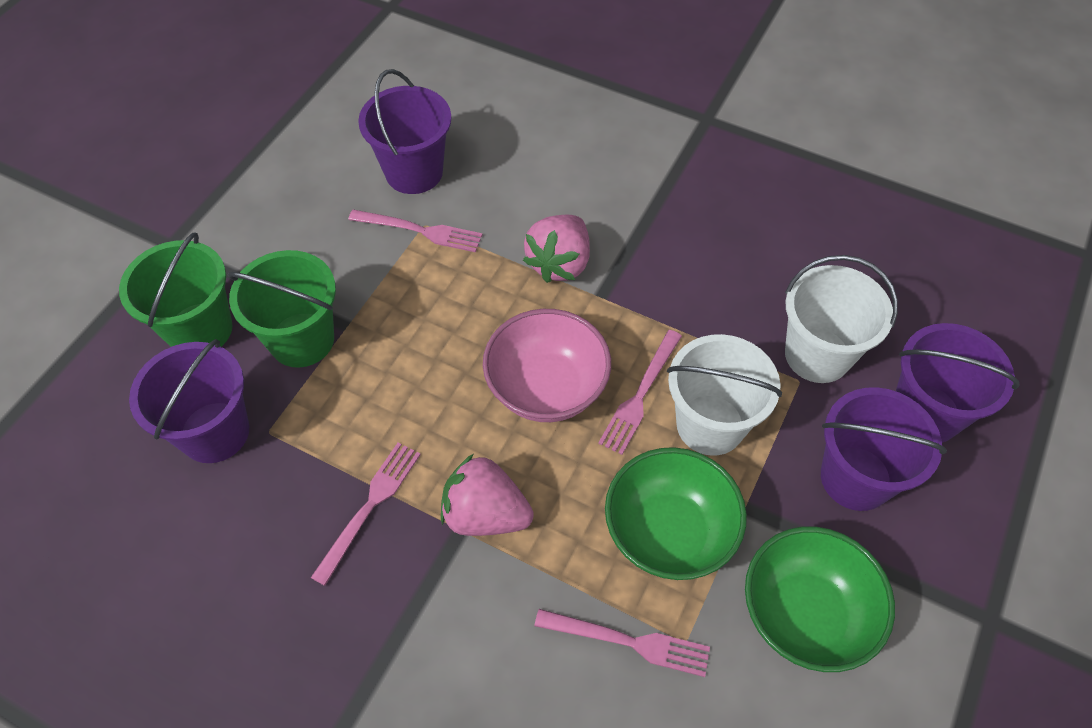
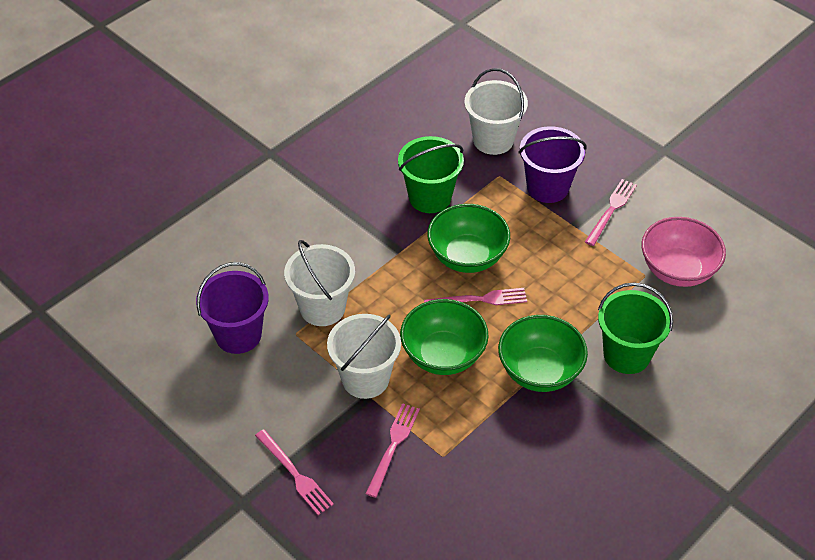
green bowl: 2 -> 3
pink strawberry: 2 -> 0
purple bucket: 4 -> 2
white bucket: 2 -> 3

